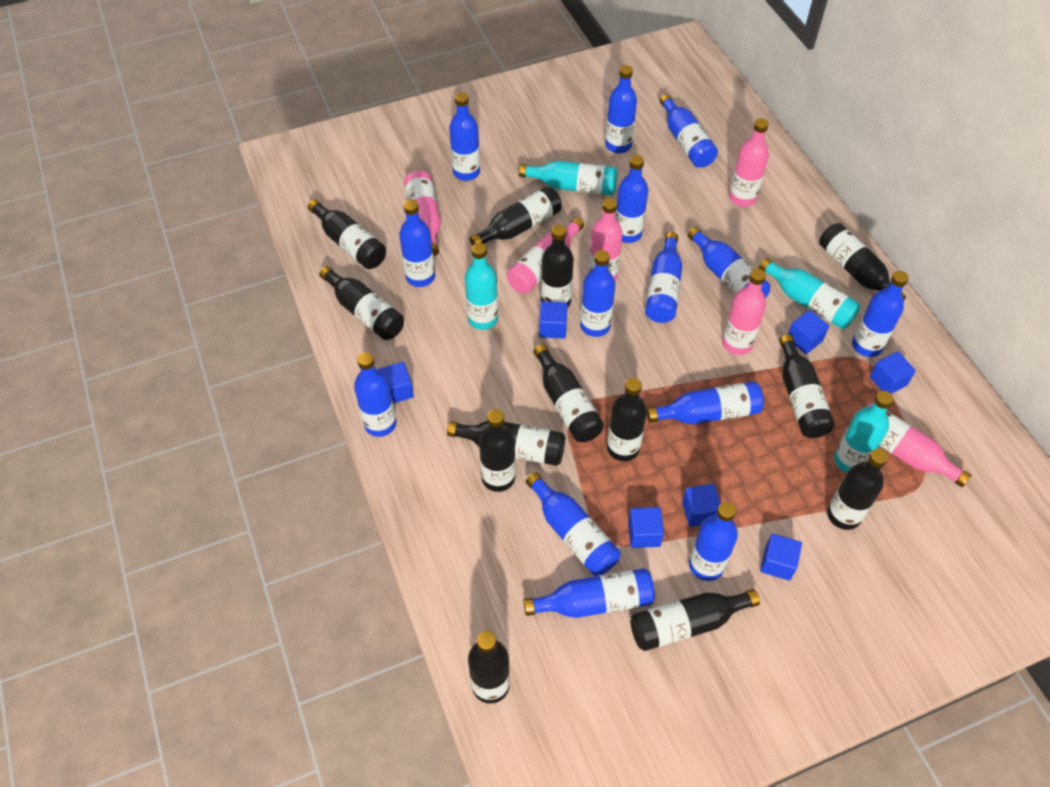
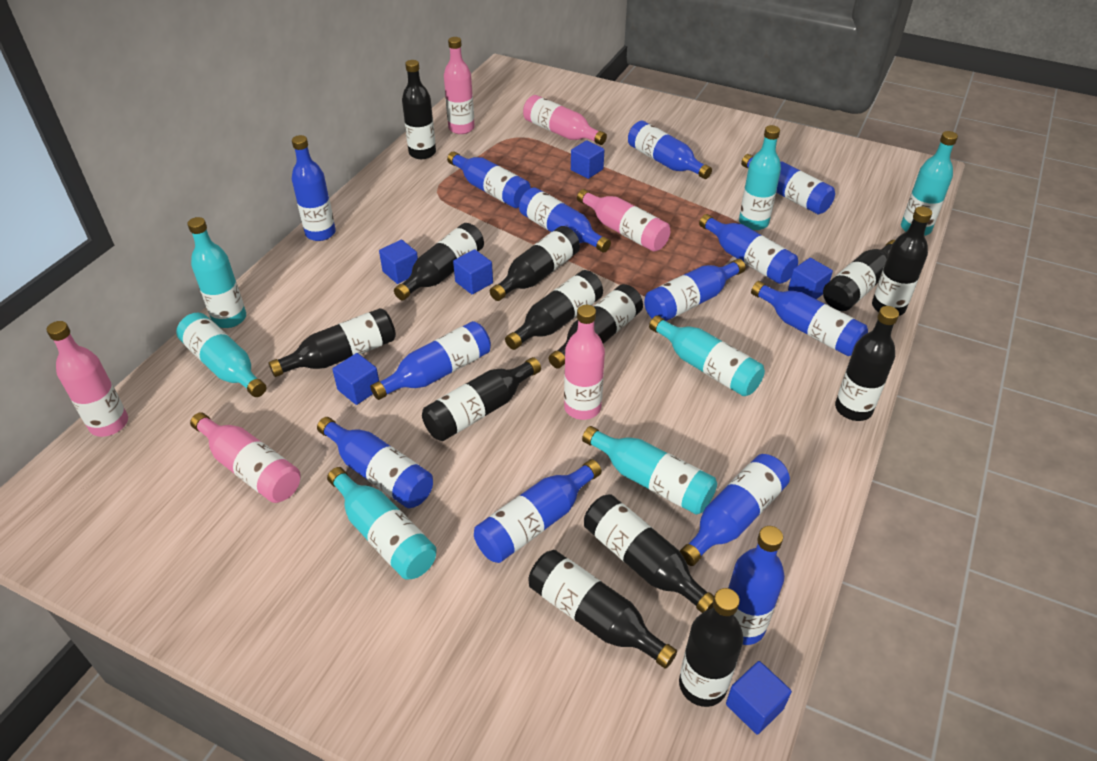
blue bottle: 14 -> 13
blue cube: 7 -> 6
turquoise bottle: 4 -> 7

